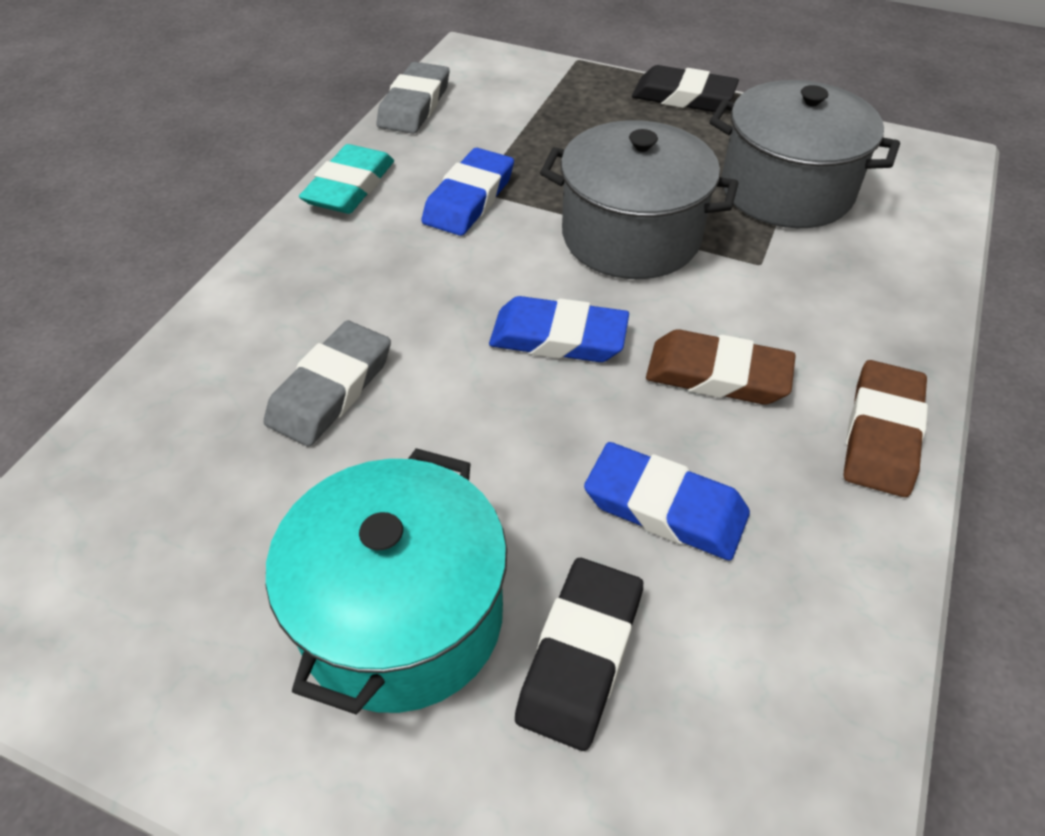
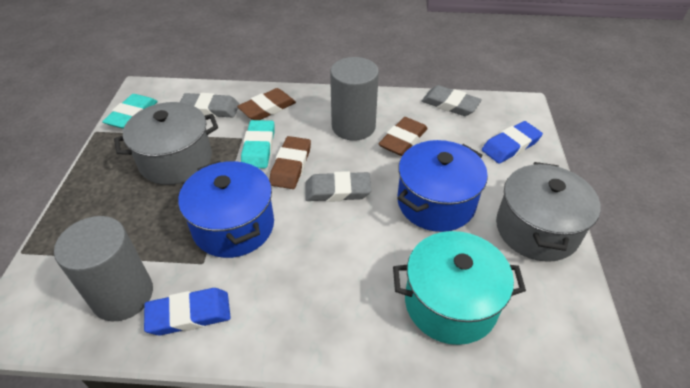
black eraser: 2 -> 0
blue eraser: 3 -> 2
blue pot: 0 -> 2
brown eraser: 2 -> 3
grey cylinder: 0 -> 2
grey eraser: 2 -> 3
turquoise eraser: 1 -> 2

